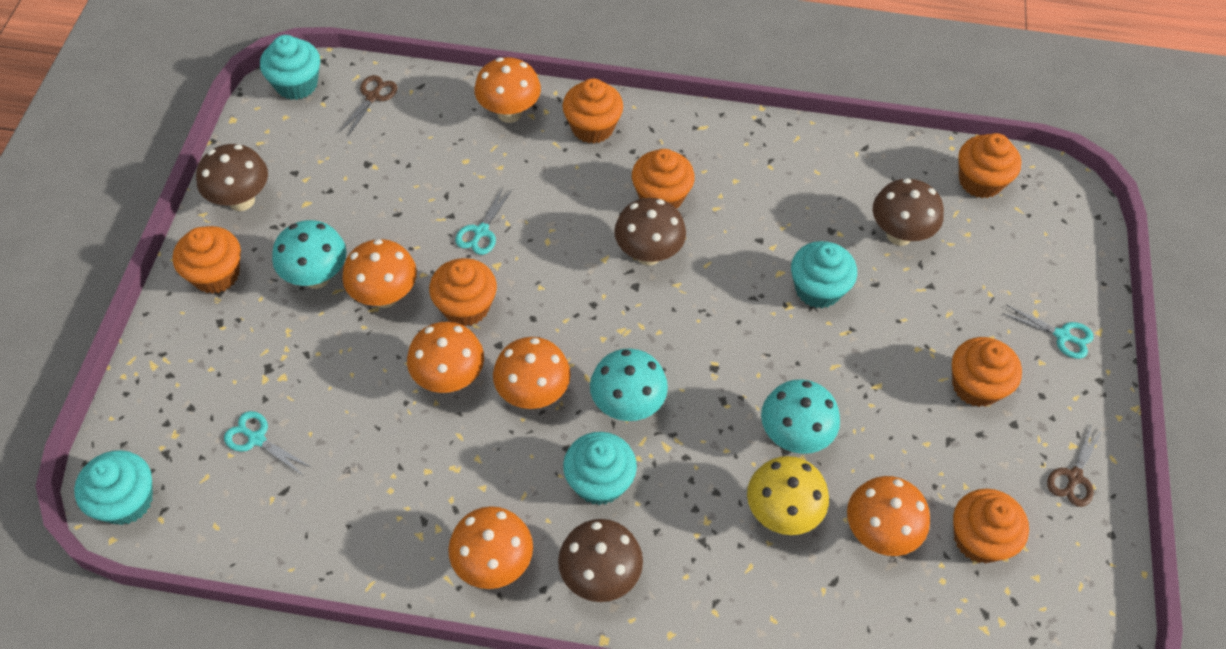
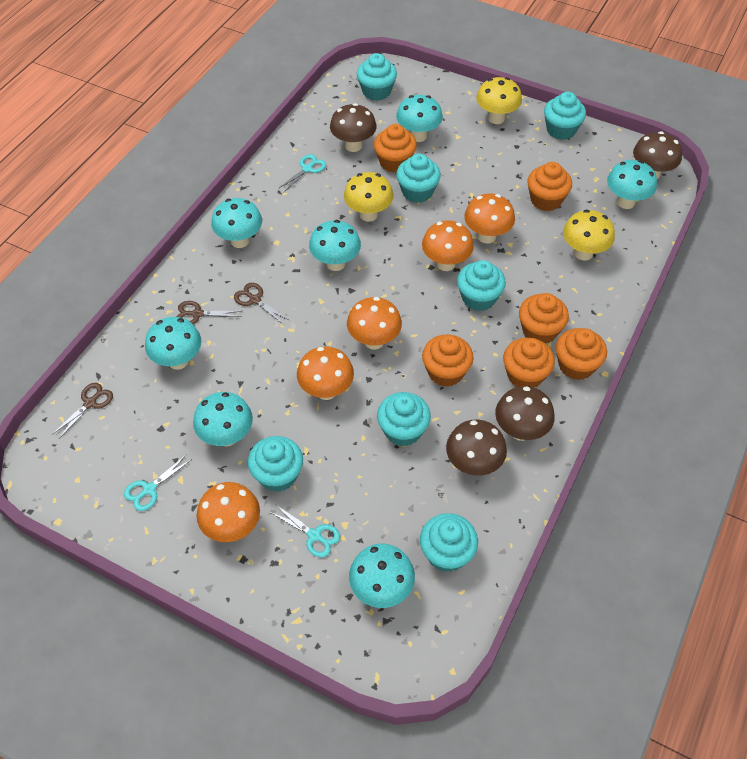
brown scissors: 2 -> 3
orange cupcake: 7 -> 6
orange mushroom: 6 -> 5
turquoise cupcake: 4 -> 7
turquoise mushroom: 3 -> 7
yellow mushroom: 1 -> 3

